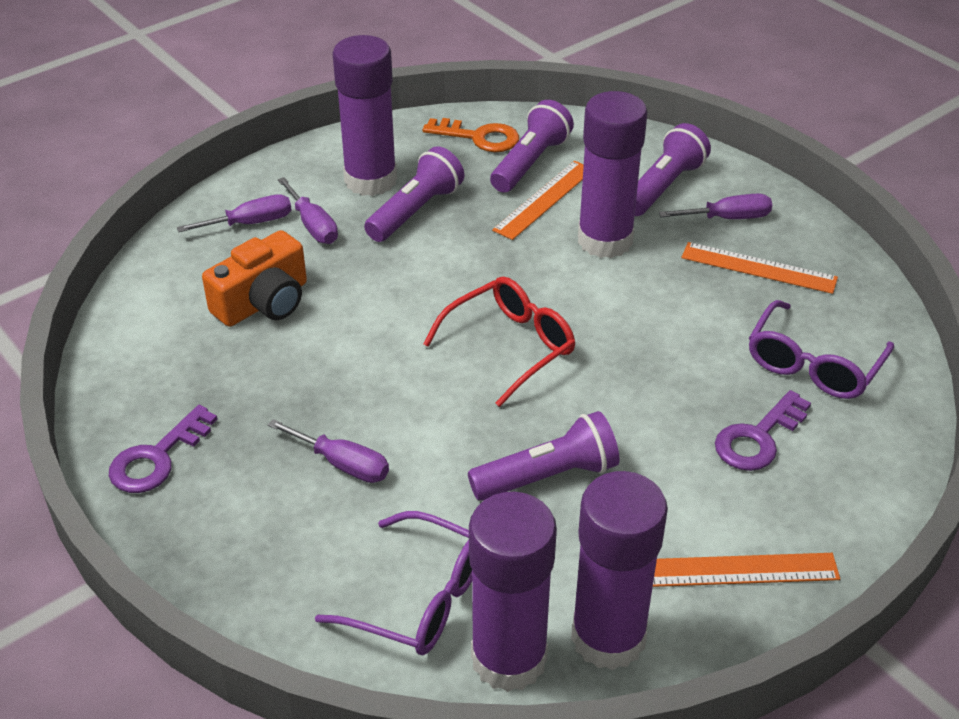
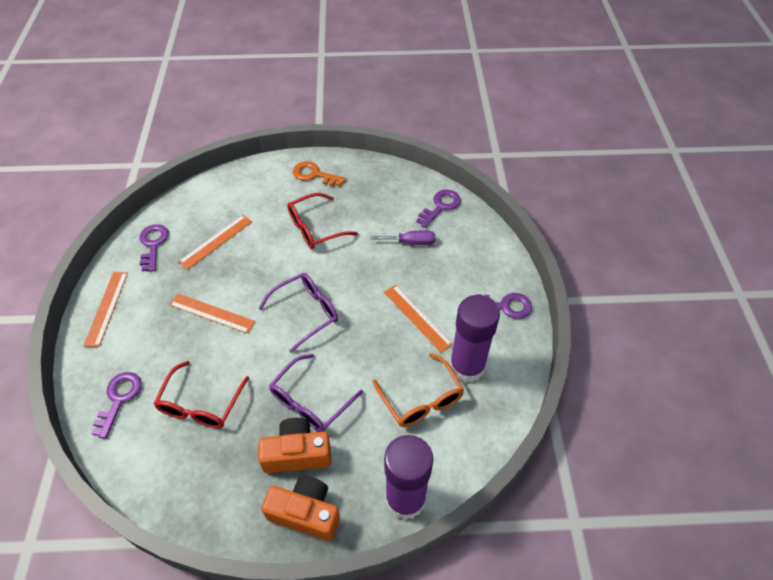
orange camera: 1 -> 2
orange glasses: 0 -> 1
orange ruler: 3 -> 4
purple flashlight: 4 -> 0
purple glue stick: 4 -> 2
purple key: 2 -> 4
purple screwdriver: 4 -> 1
red glasses: 1 -> 2

